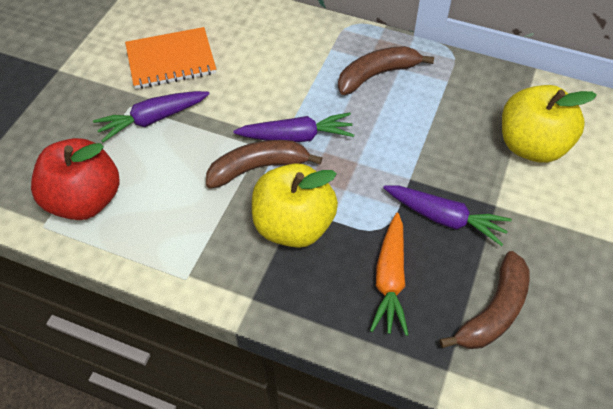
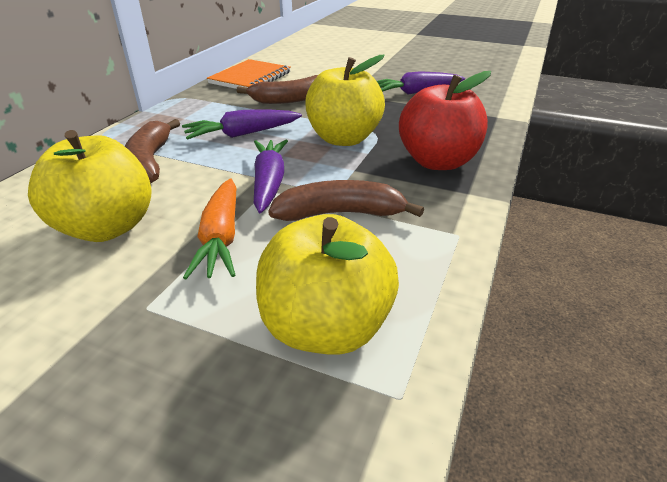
yellow apple: 2 -> 3

